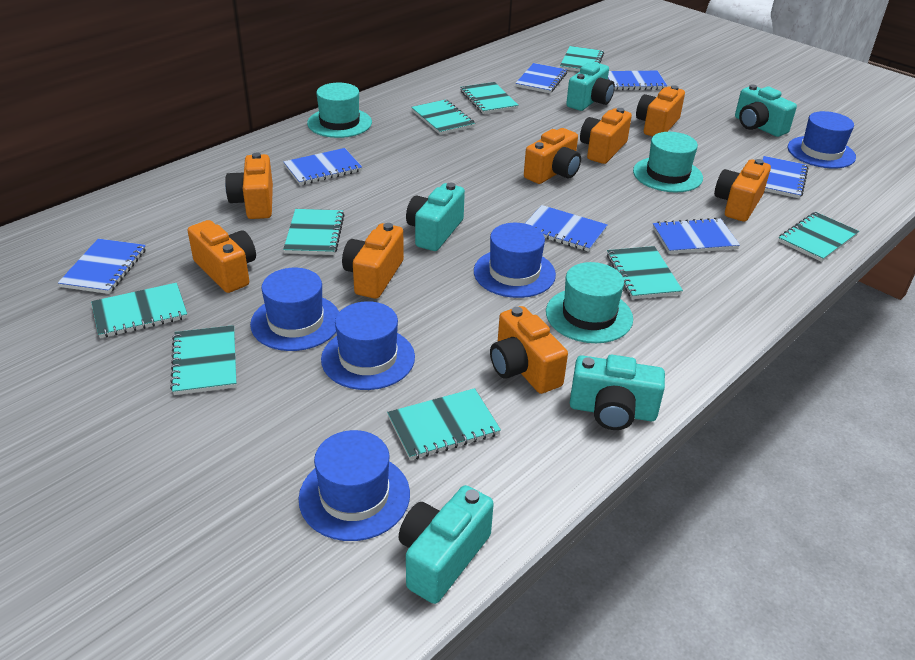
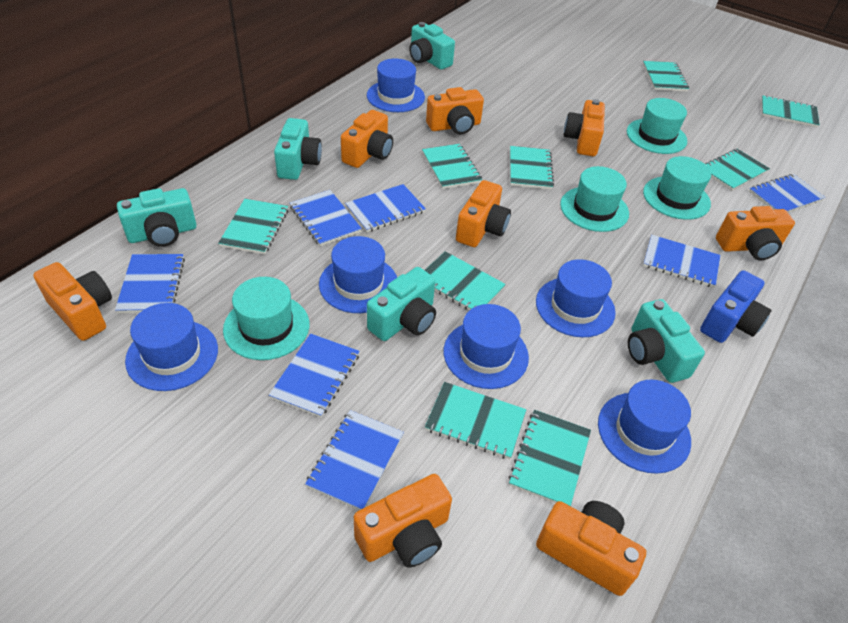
blue camera: 0 -> 1
blue hat: 5 -> 6
turquoise hat: 3 -> 4

